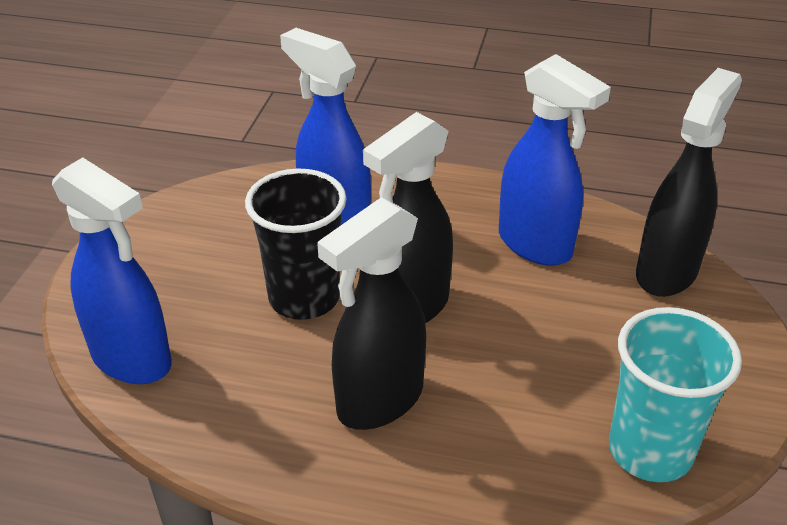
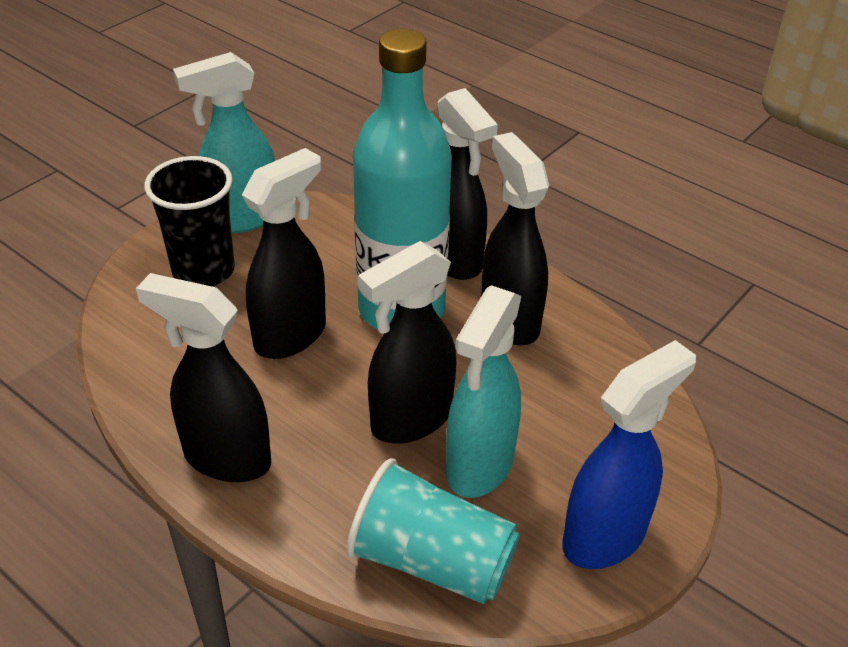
black spray bottle: 3 -> 5
blue spray bottle: 3 -> 1
turquoise bottle: 0 -> 1
turquoise spray bottle: 0 -> 2

